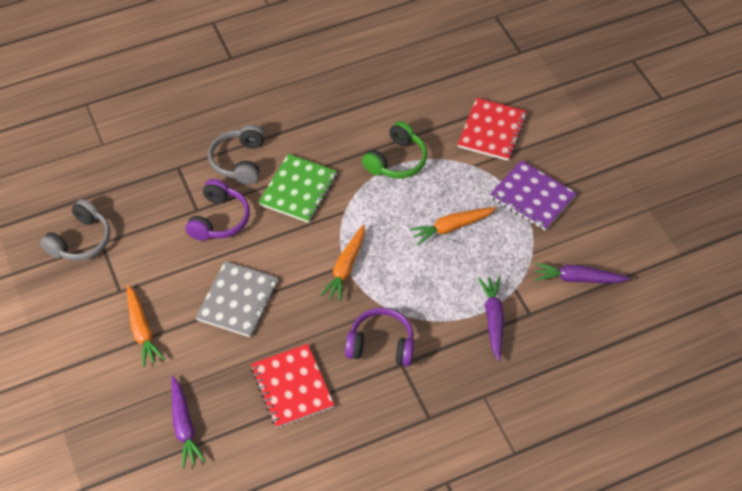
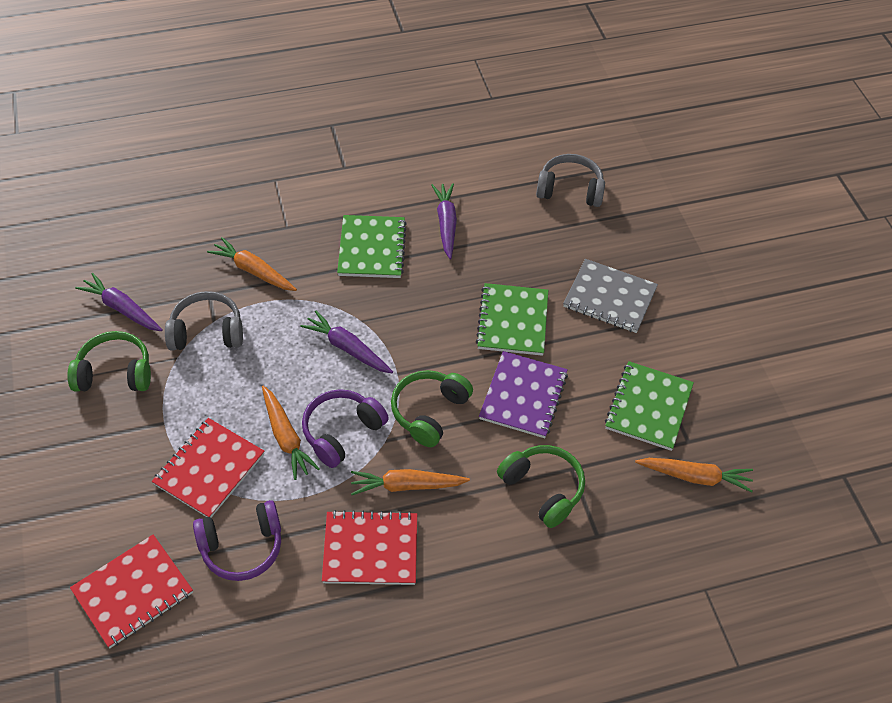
green headphones: 1 -> 3
green notebook: 1 -> 3
orange carrot: 3 -> 4
red notebook: 2 -> 3

